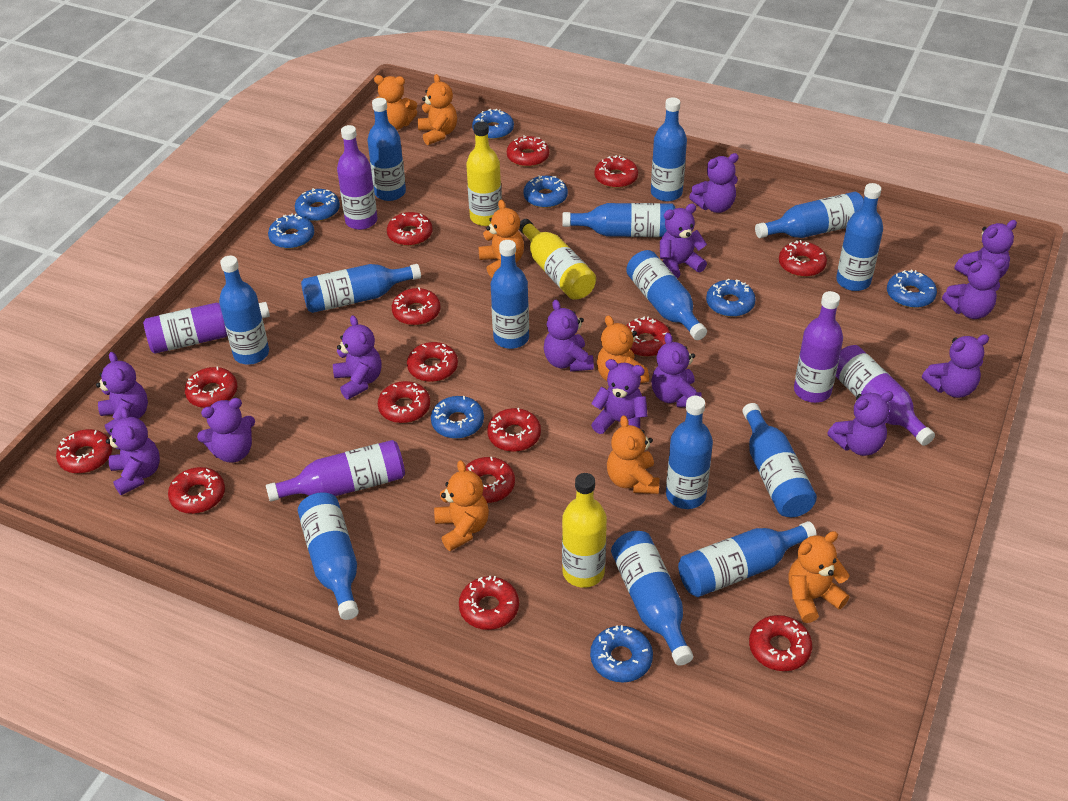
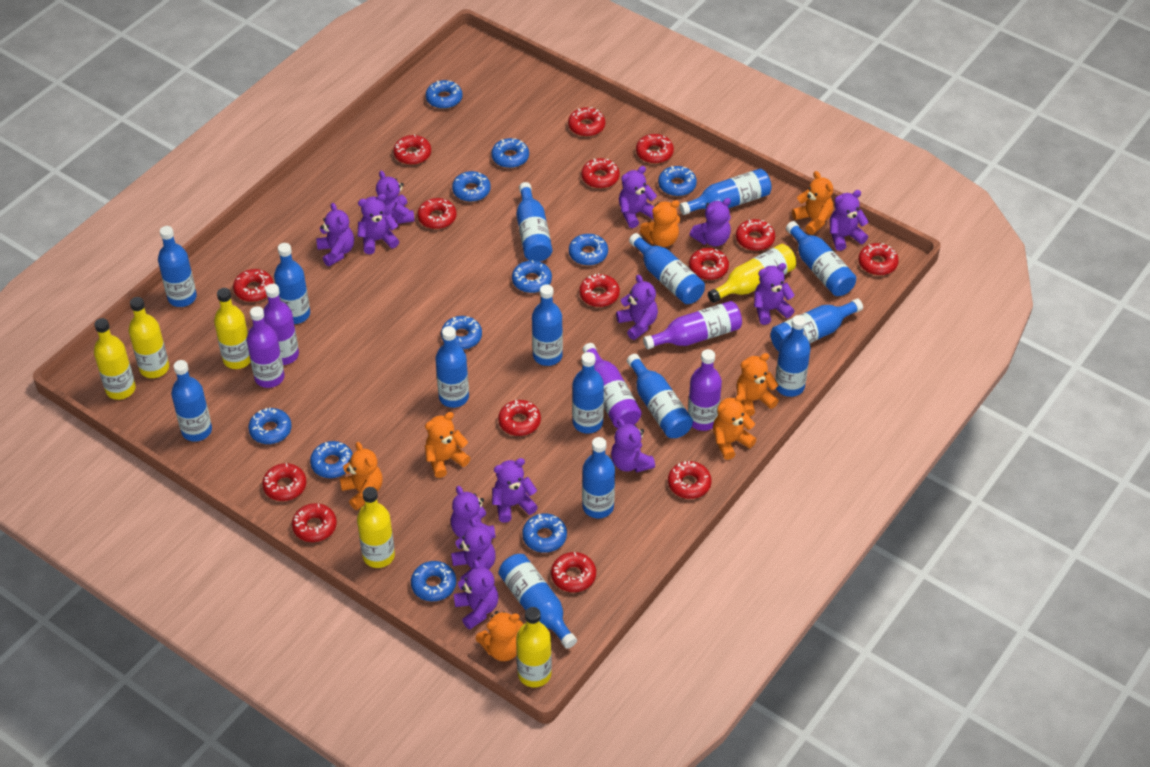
blue bottle: 14 -> 15
blue donut: 8 -> 11
yellow bottle: 3 -> 6

